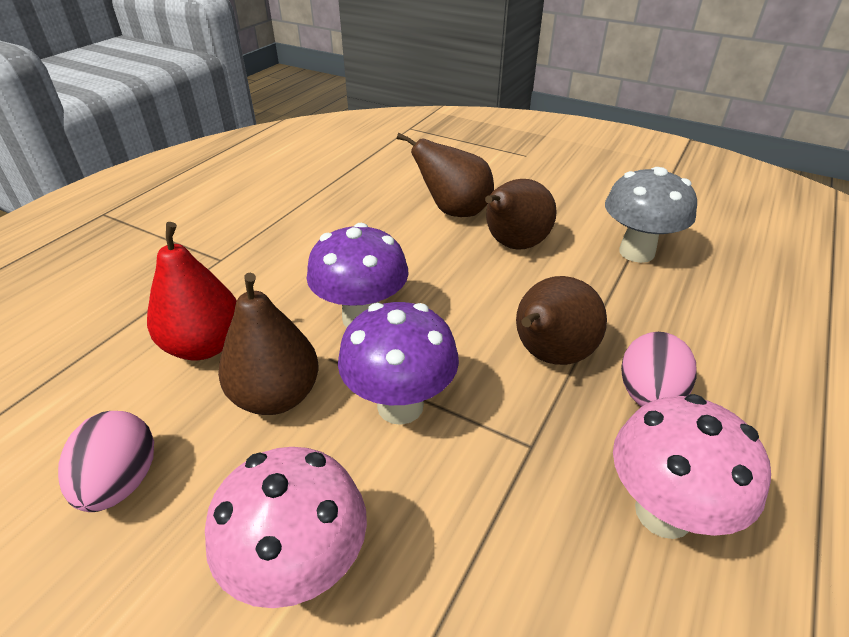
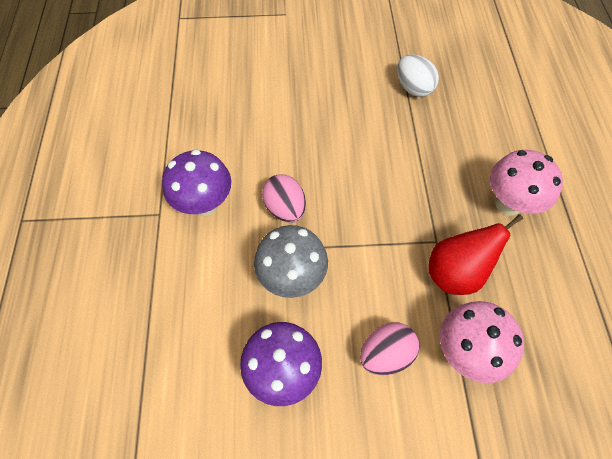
brown pear: 4 -> 0
white egg: 0 -> 1

